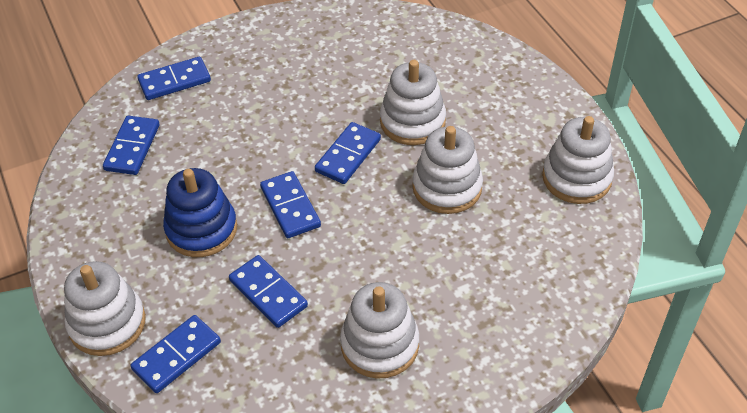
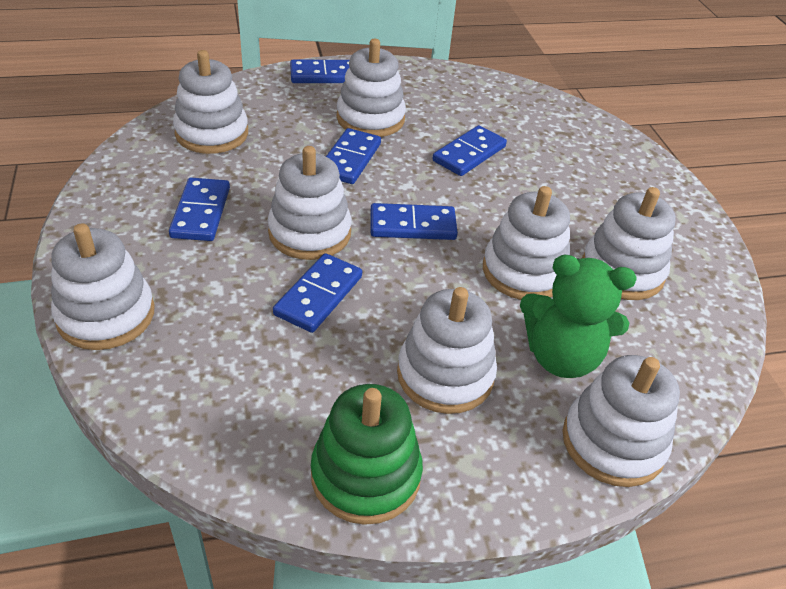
blue stacking toy: 1 -> 0
green stacking toy: 0 -> 1
green teddy bear: 0 -> 1
white stacking toy: 5 -> 8

